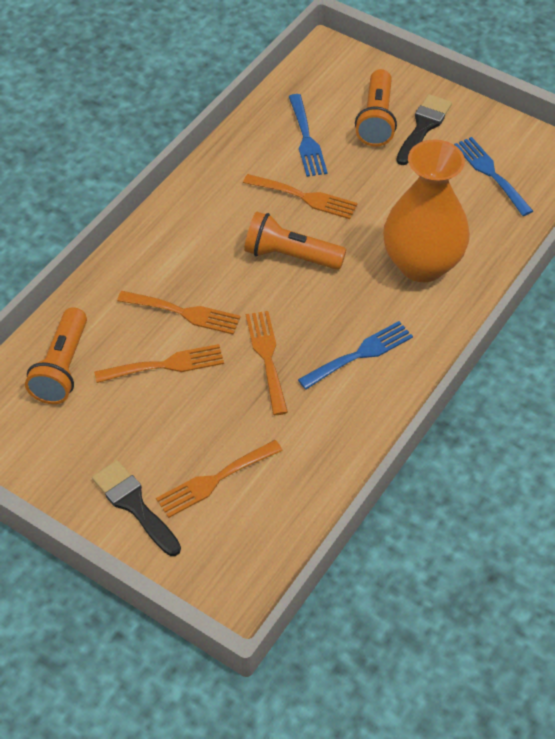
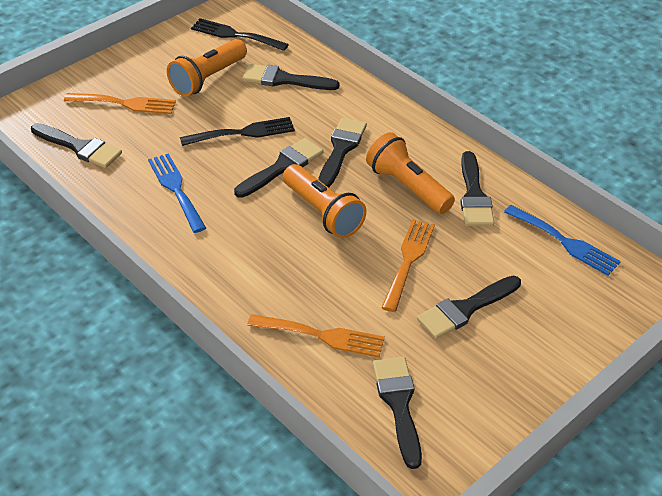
black brush: 2 -> 7
black fork: 0 -> 2
blue fork: 3 -> 2
orange fork: 5 -> 3
orange vase: 1 -> 0

